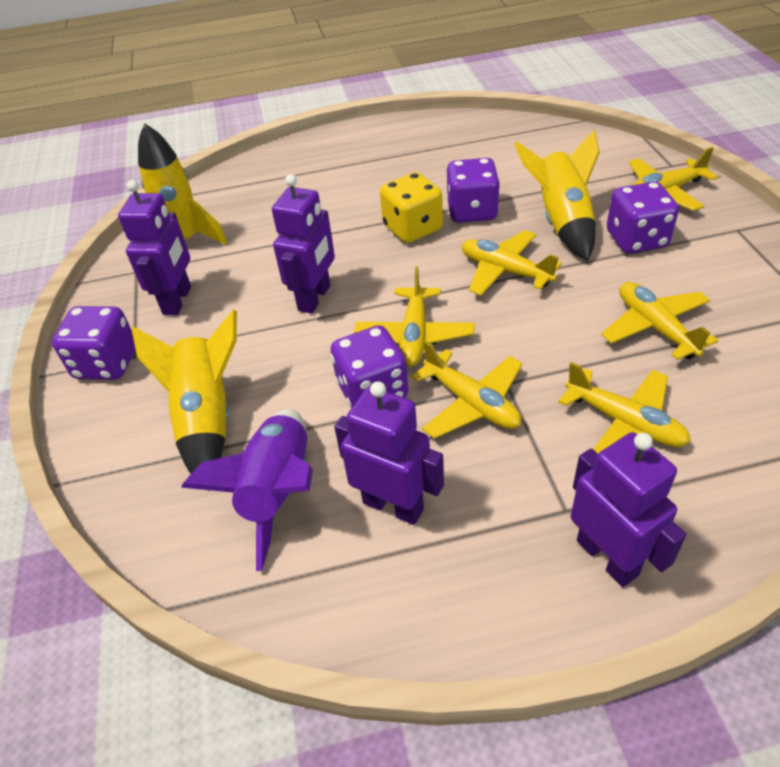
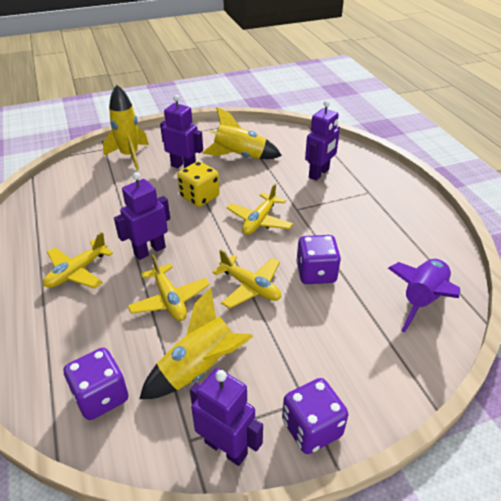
purple dice: 4 -> 3
yellow plane: 6 -> 4

